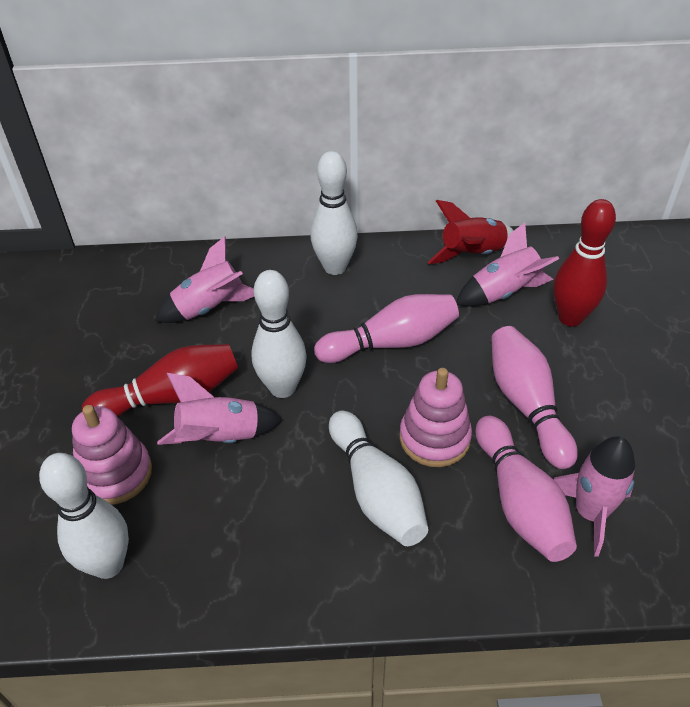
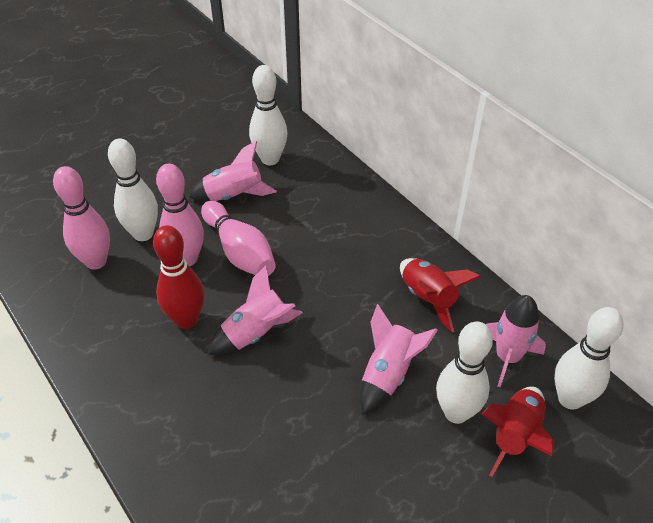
pink stacking toy: 2 -> 0
red bowling pin: 2 -> 1
red rocket: 1 -> 2

